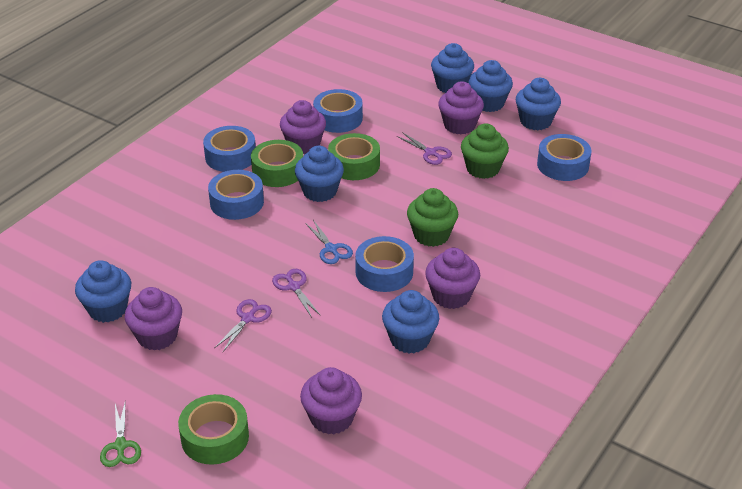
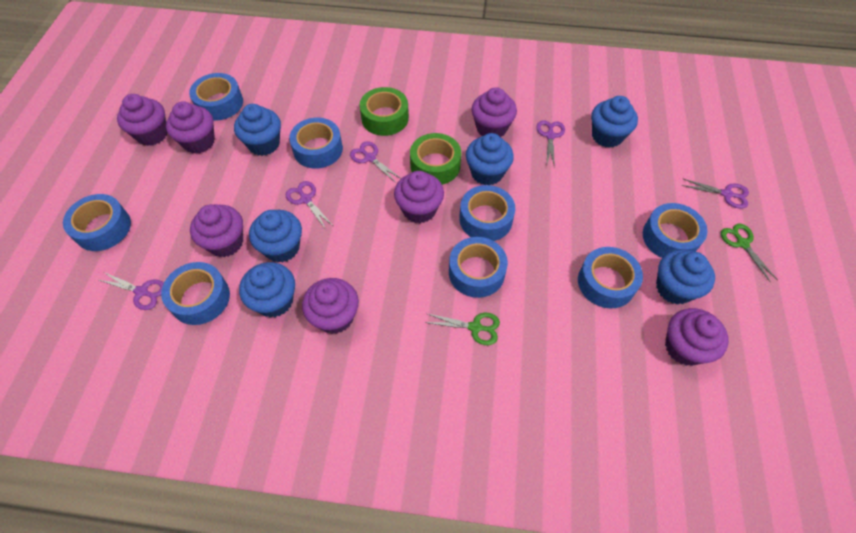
blue scissors: 1 -> 0
blue tape: 5 -> 8
green cupcake: 2 -> 0
green scissors: 1 -> 2
green tape: 3 -> 2
purple cupcake: 5 -> 7
purple scissors: 3 -> 5

